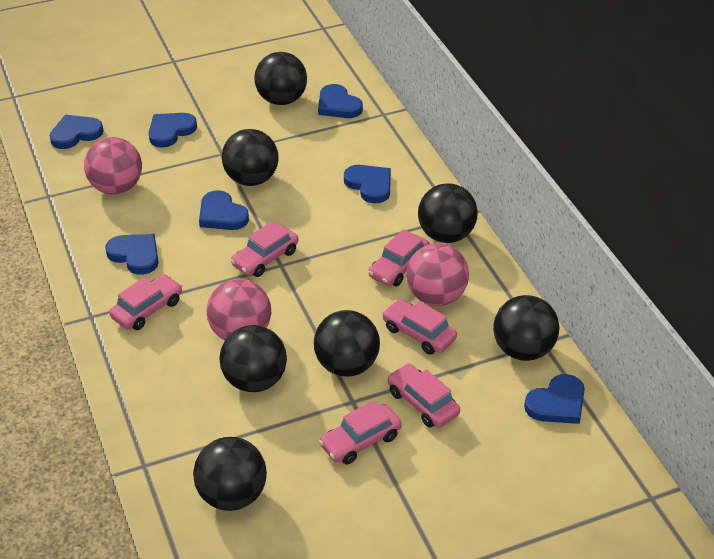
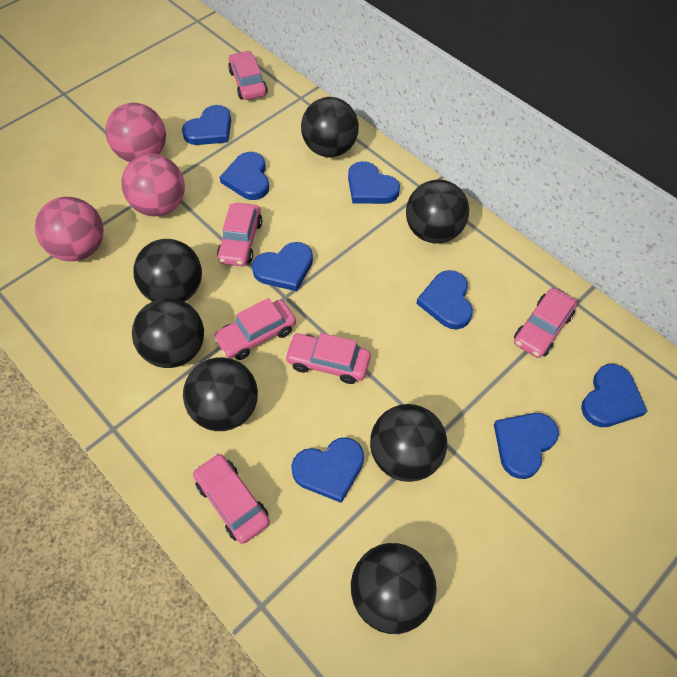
blue heart: 7 -> 8

